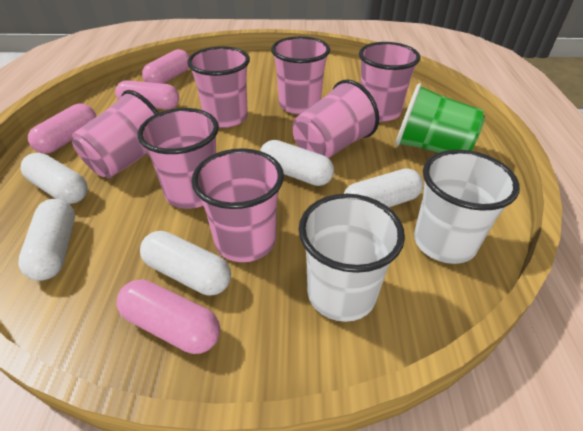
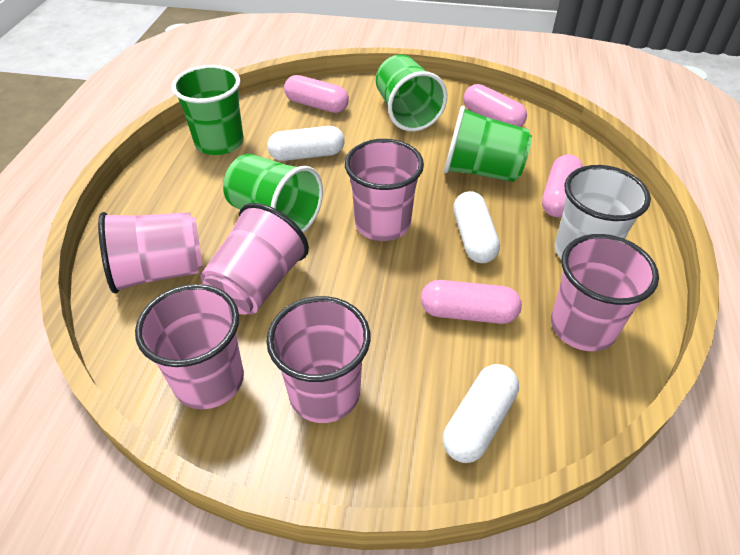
green cup: 1 -> 4
pink cup: 7 -> 6
white capsule: 5 -> 3
white cup: 2 -> 1

